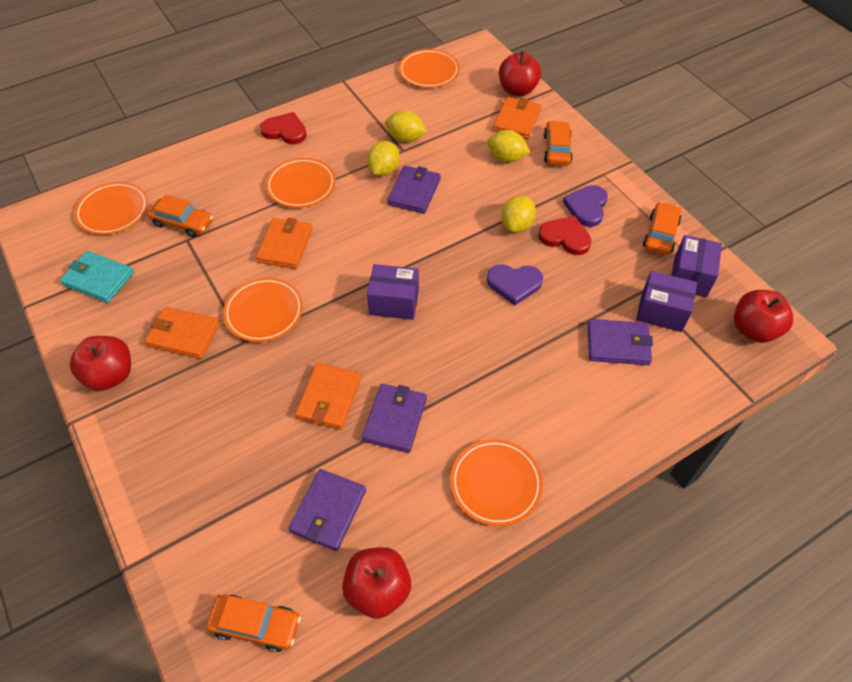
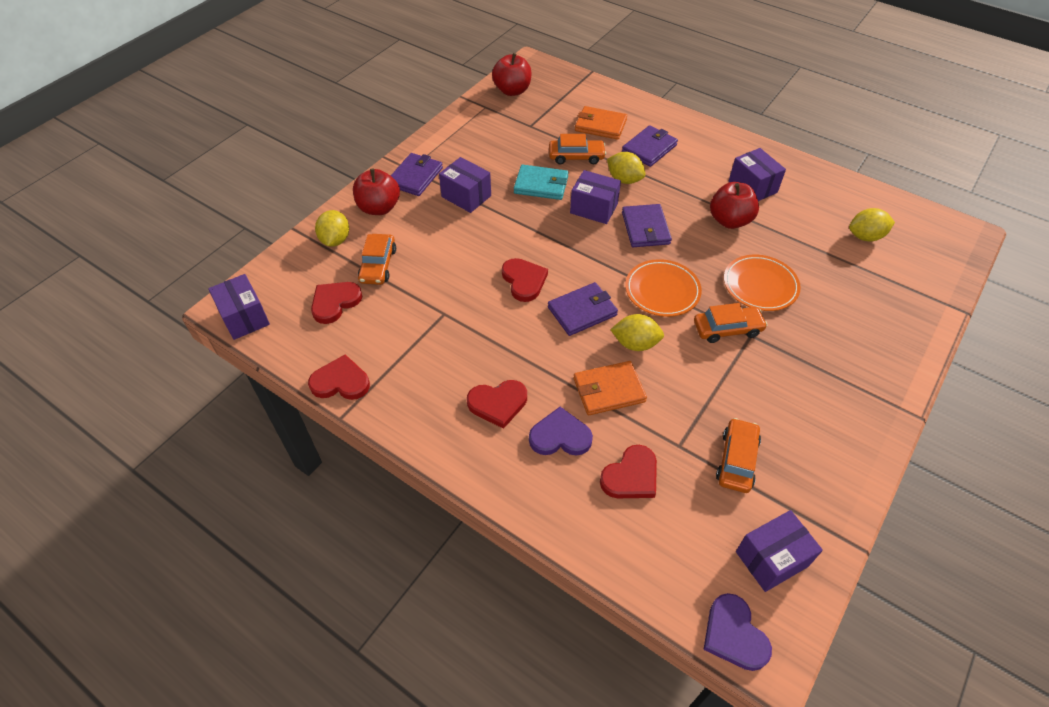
orange plate: 5 -> 2
orange wallet: 4 -> 2
purple box: 3 -> 5
red apple: 4 -> 3
red heart: 2 -> 5

